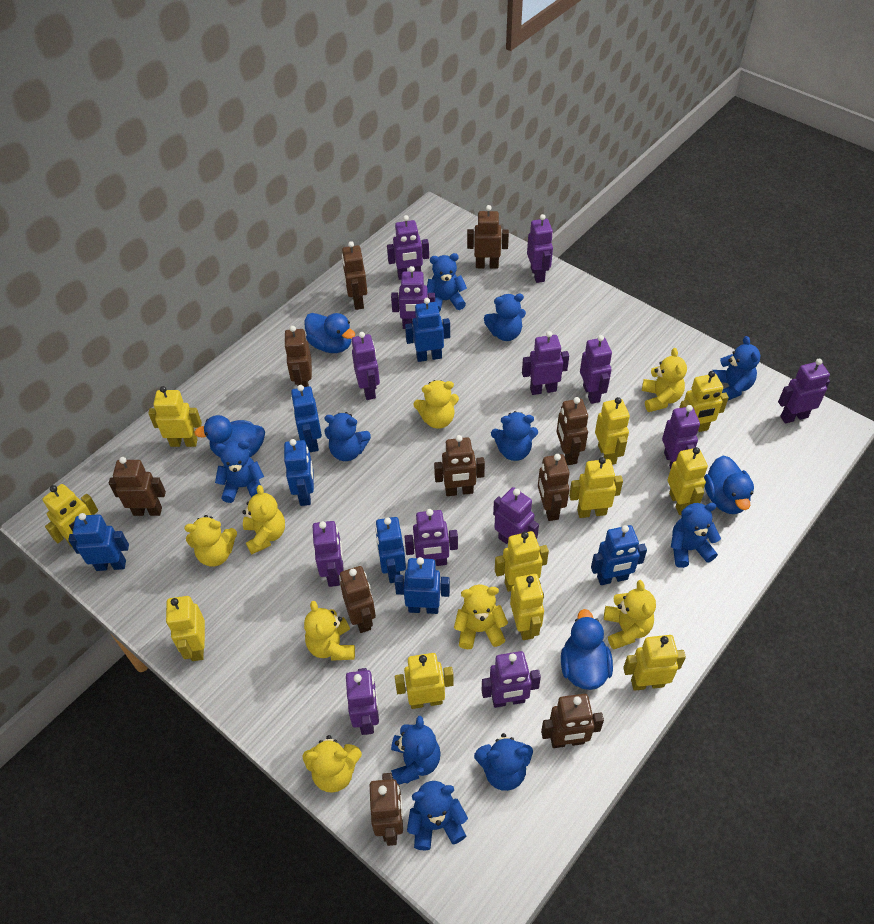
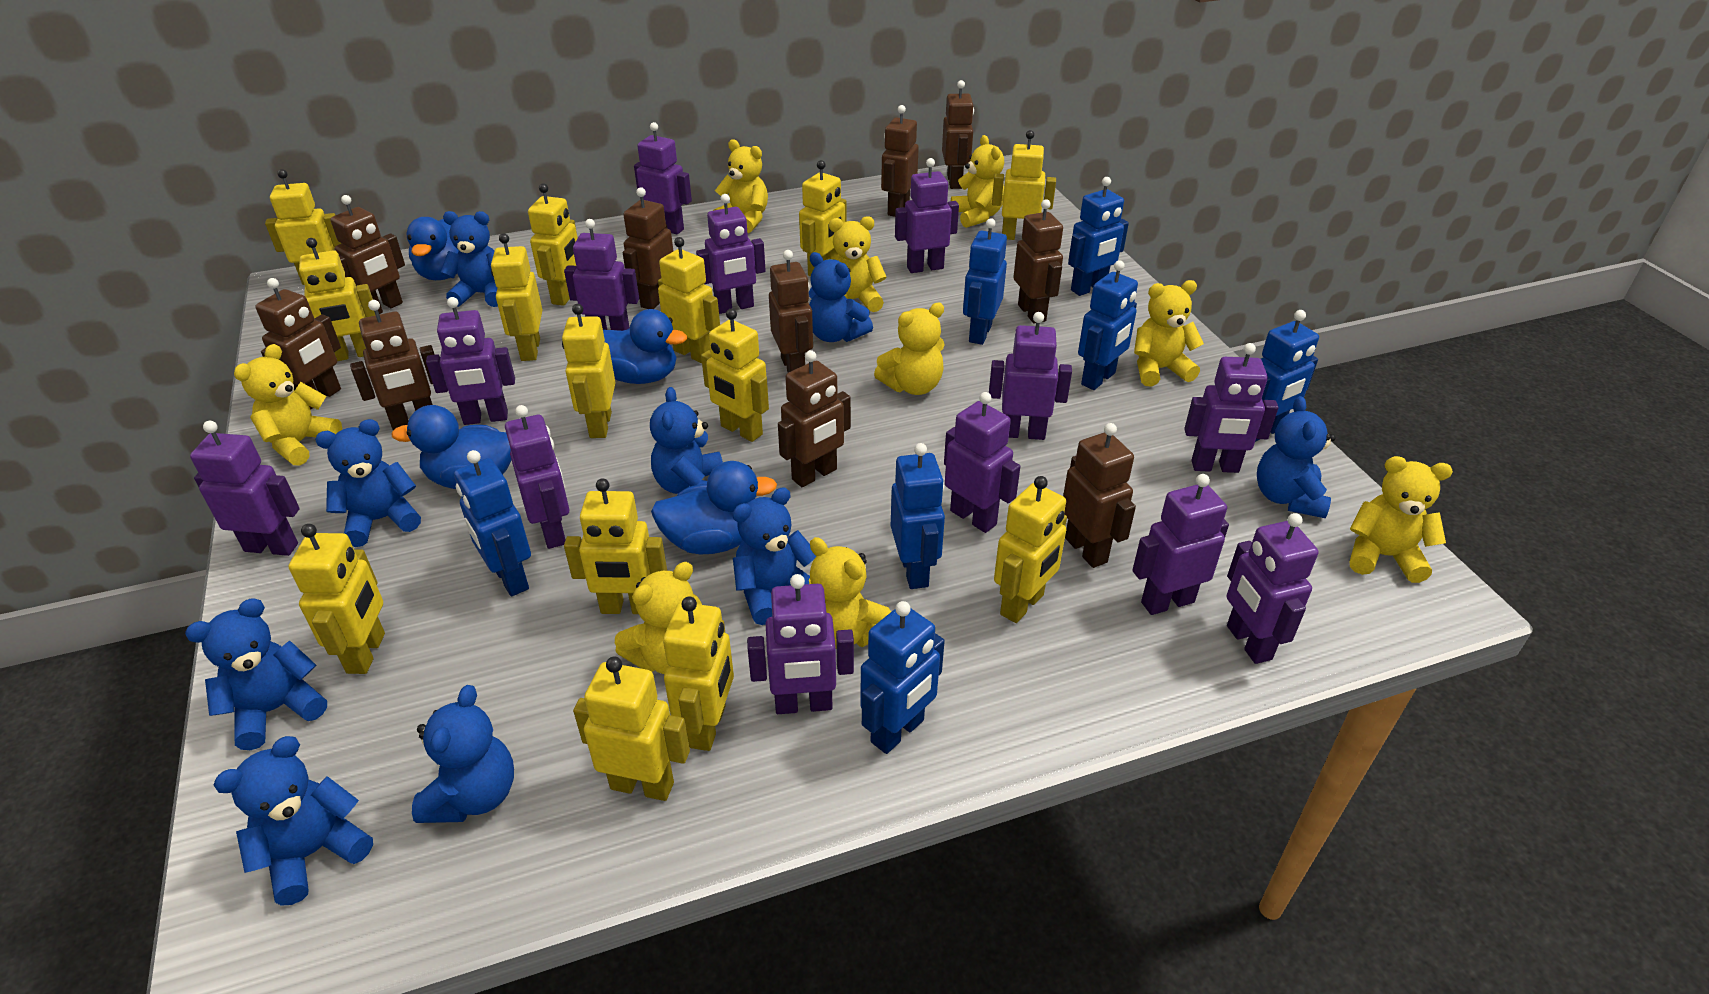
blue teddy bear: 10 -> 9
yellow robot: 11 -> 14
yellow teddy bear: 8 -> 9

